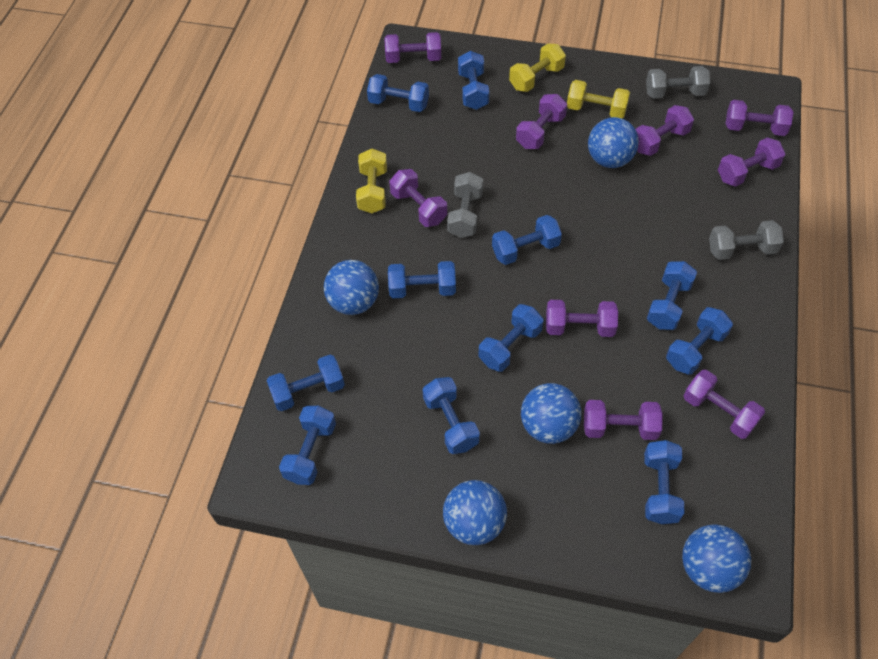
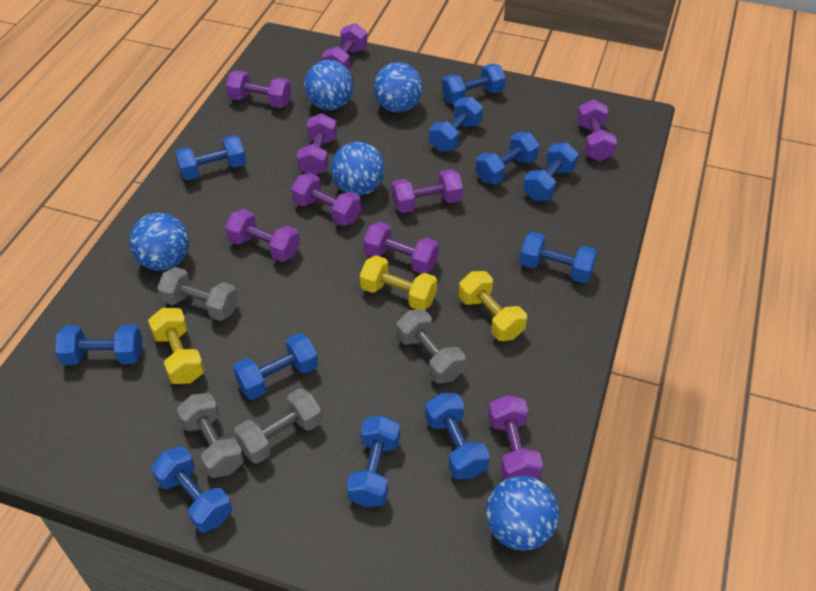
grey dumbbell: 3 -> 4

